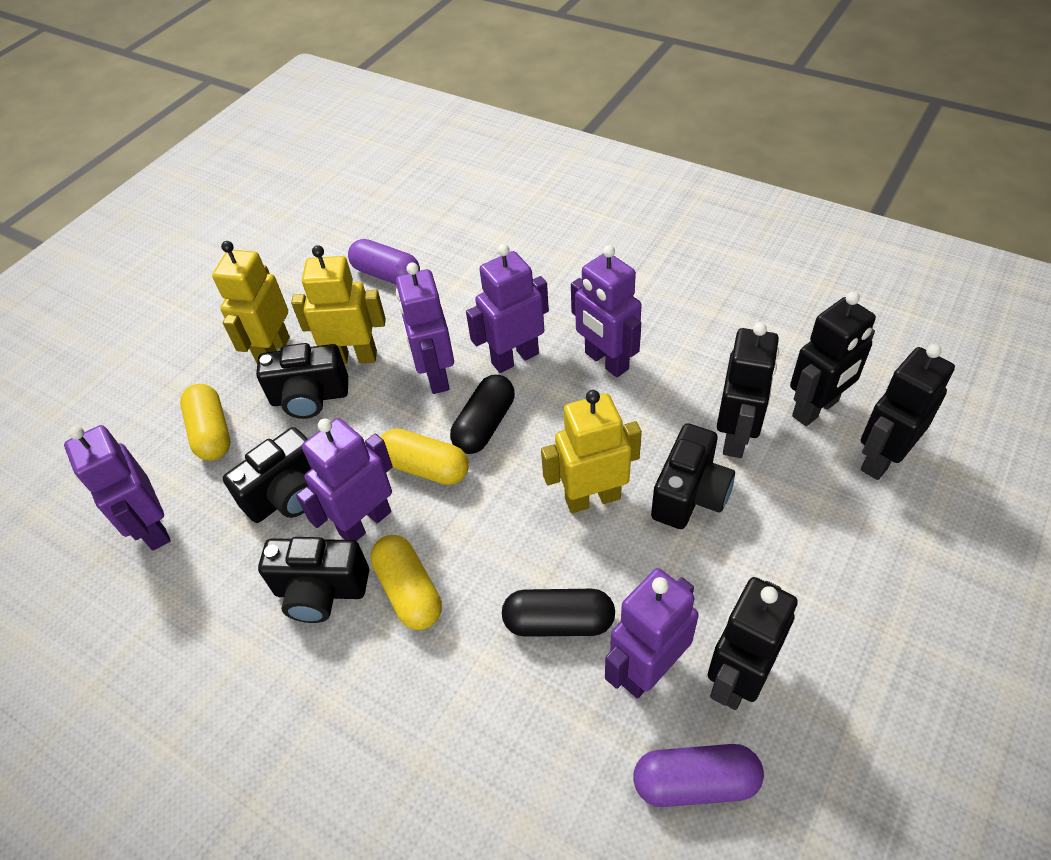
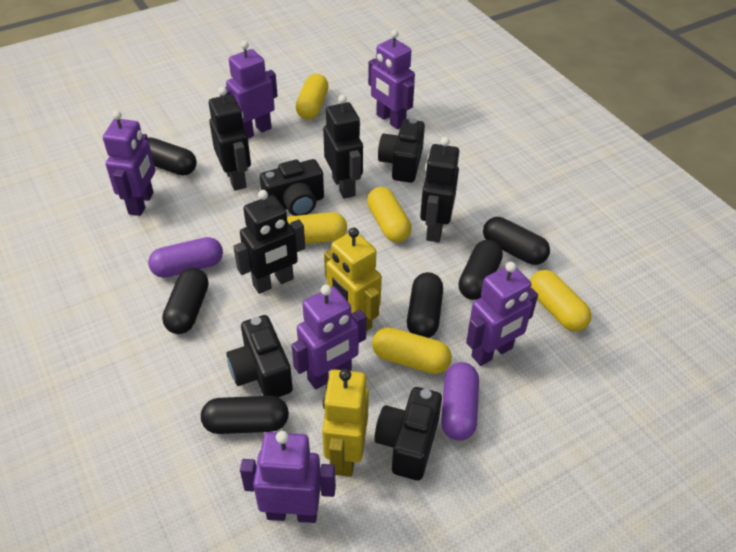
black capsule: 2 -> 6
yellow capsule: 3 -> 5
yellow robot: 3 -> 2

